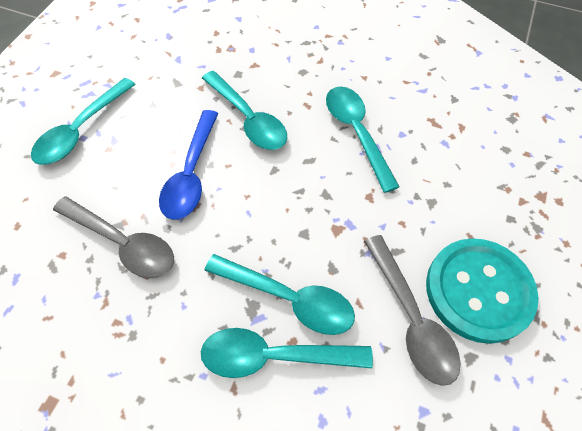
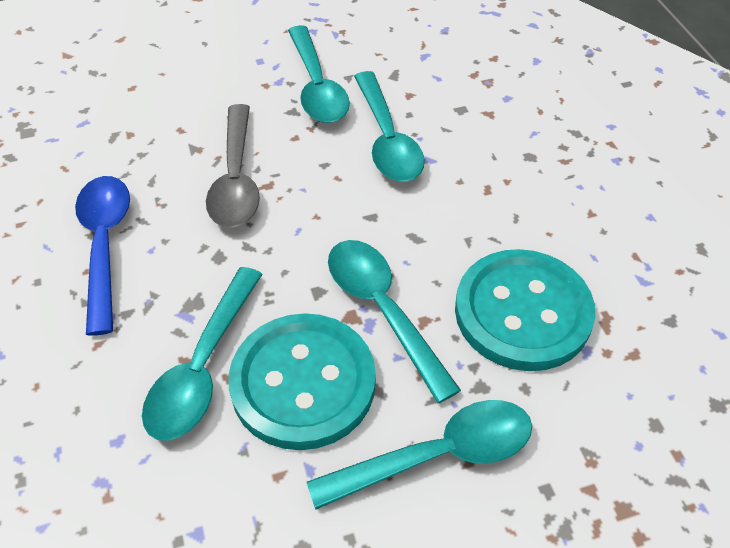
grey spoon: 2 -> 1
turquoise button: 1 -> 2

